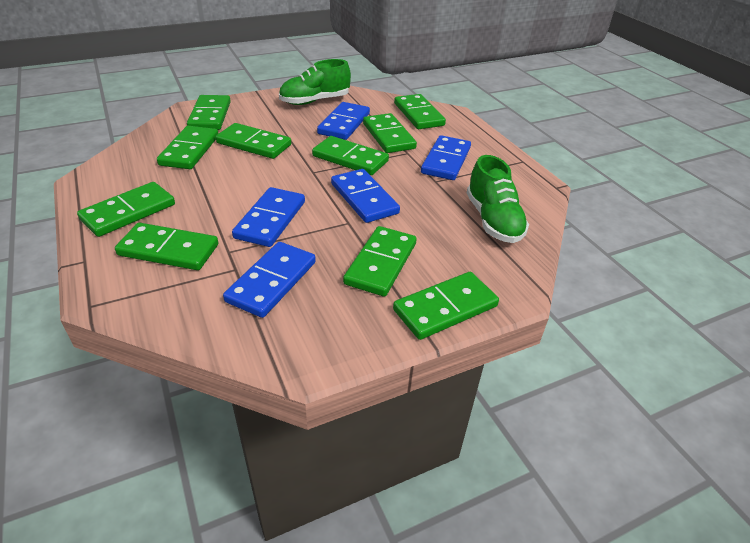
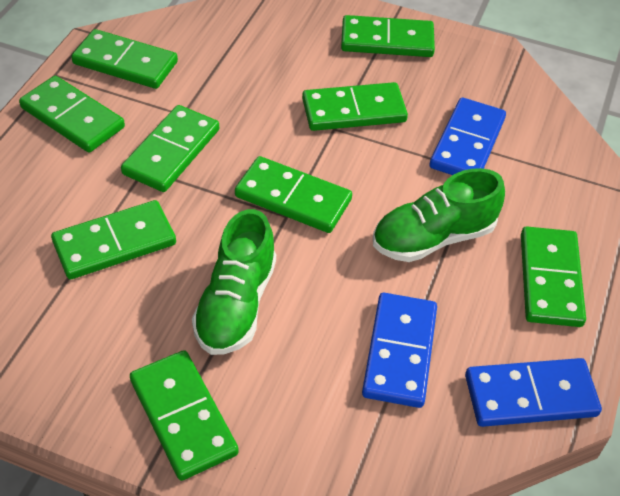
blue domino: 5 -> 3
green domino: 10 -> 9

